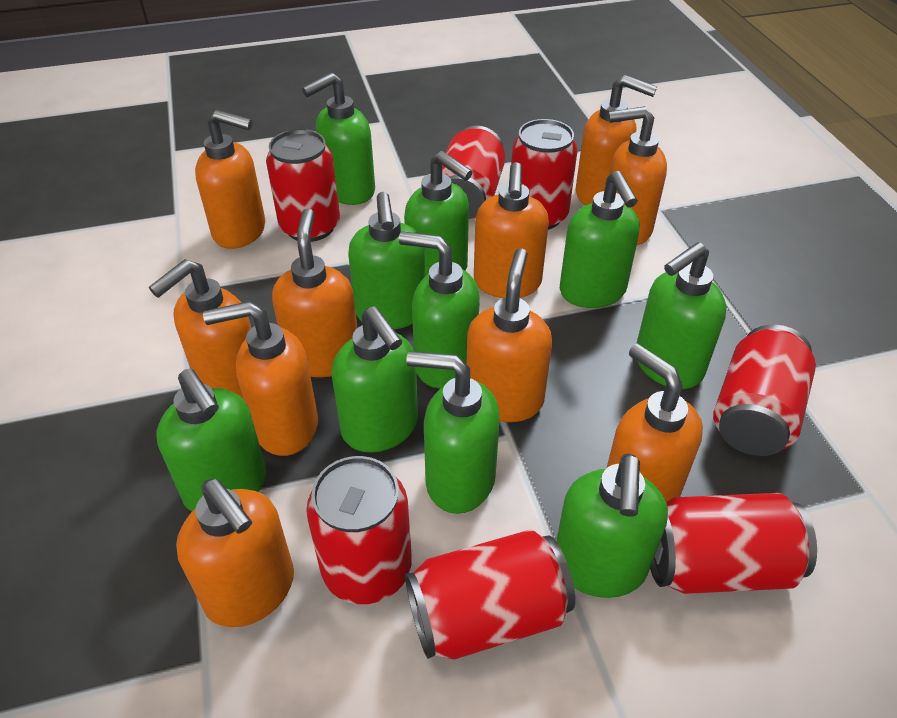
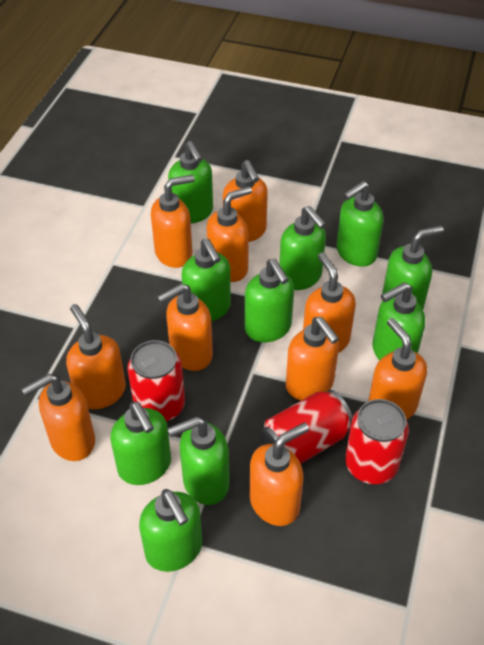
red can: 7 -> 3

